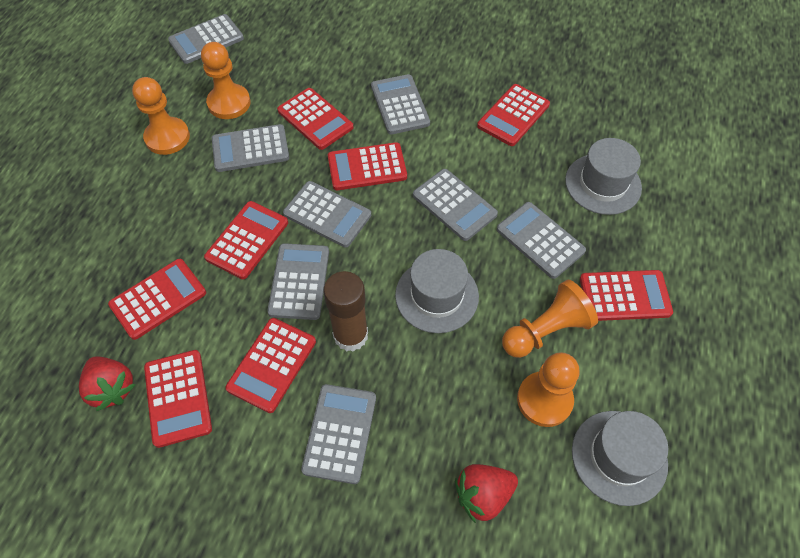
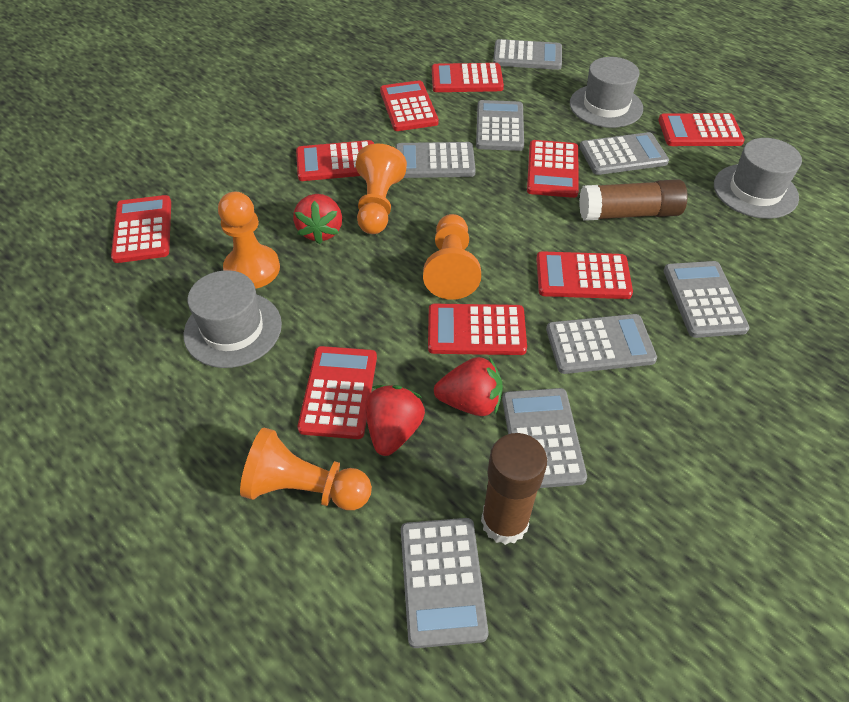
brown glue stick: 1 -> 2
red calculator: 8 -> 9
red strawberry: 2 -> 3

